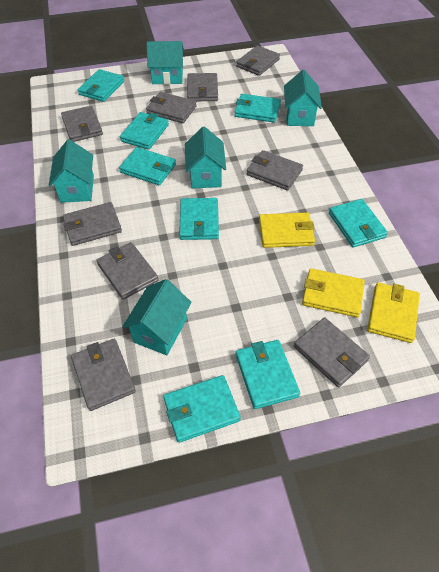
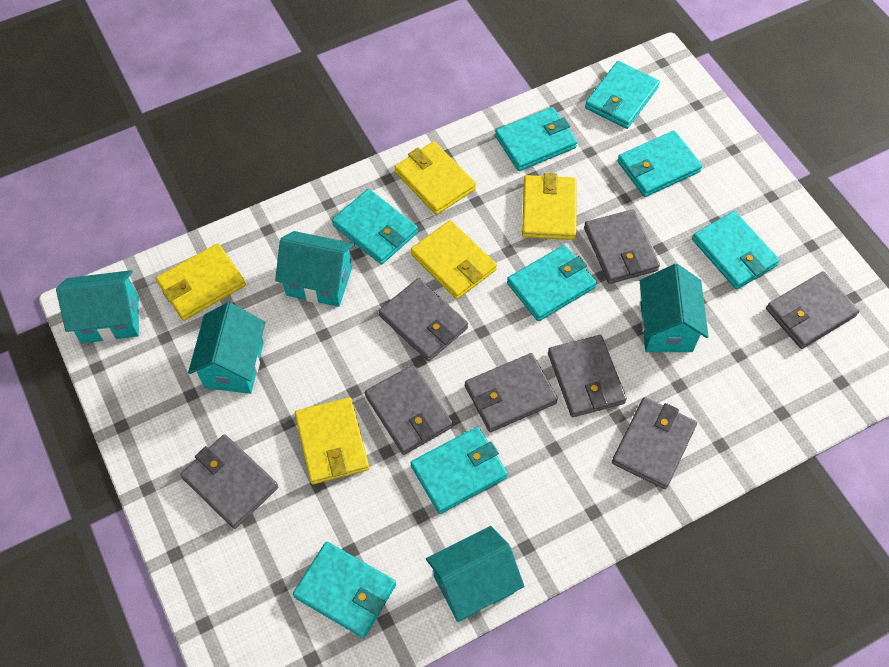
grey wallet: 9 -> 8
yellow wallet: 3 -> 5

